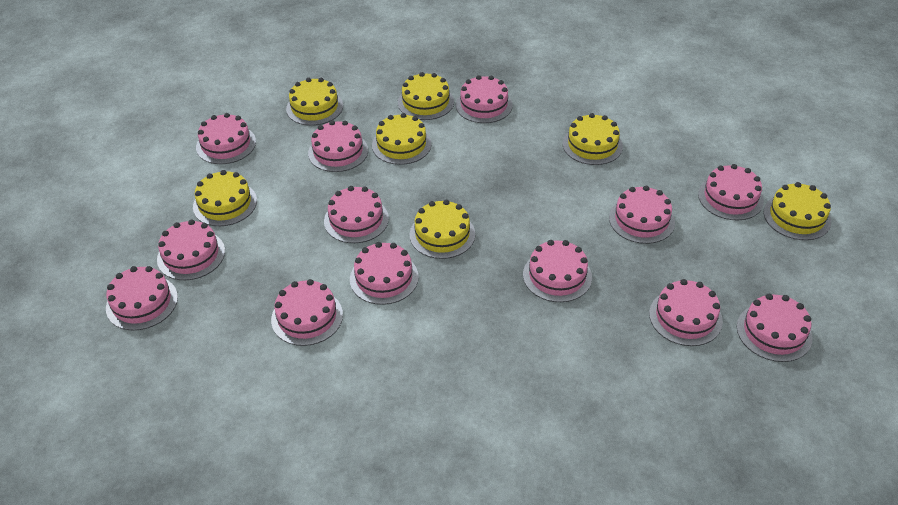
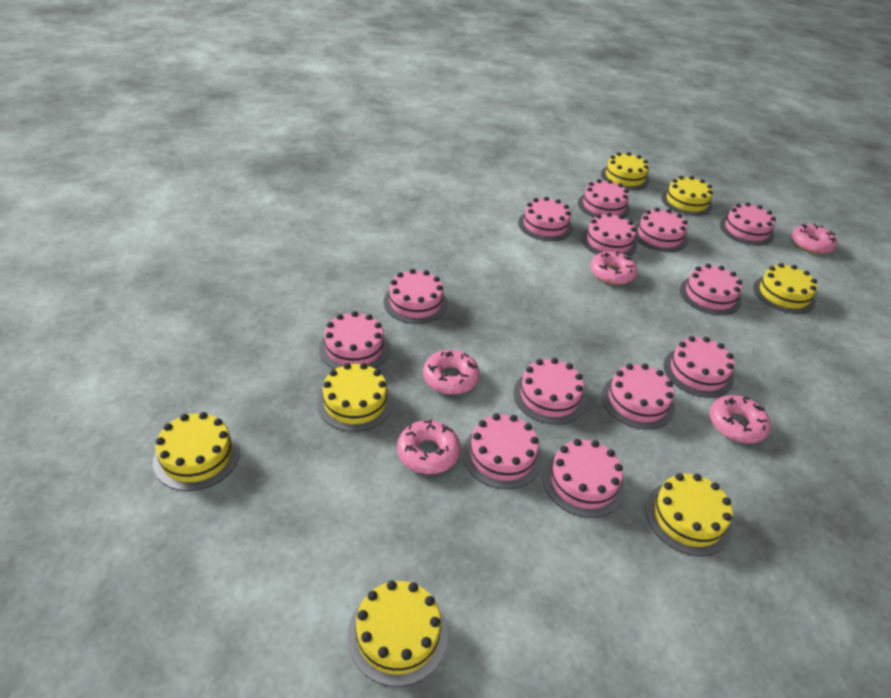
pink donut: 0 -> 5

